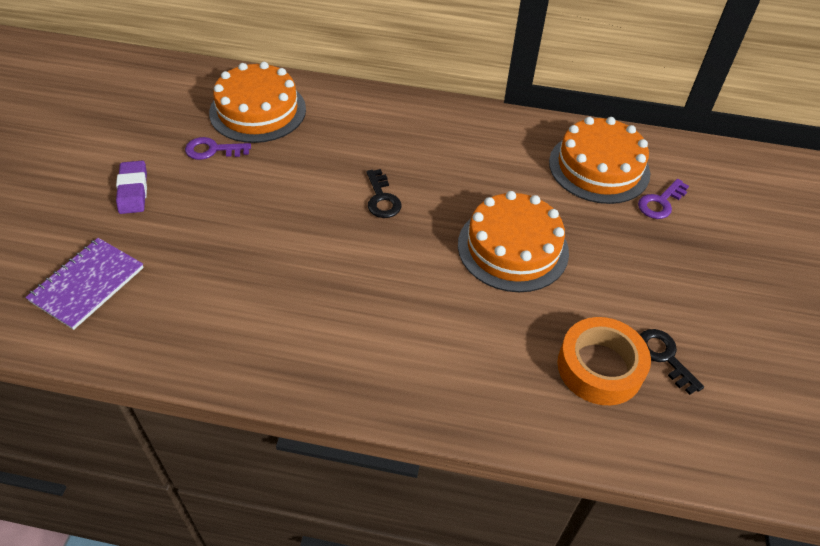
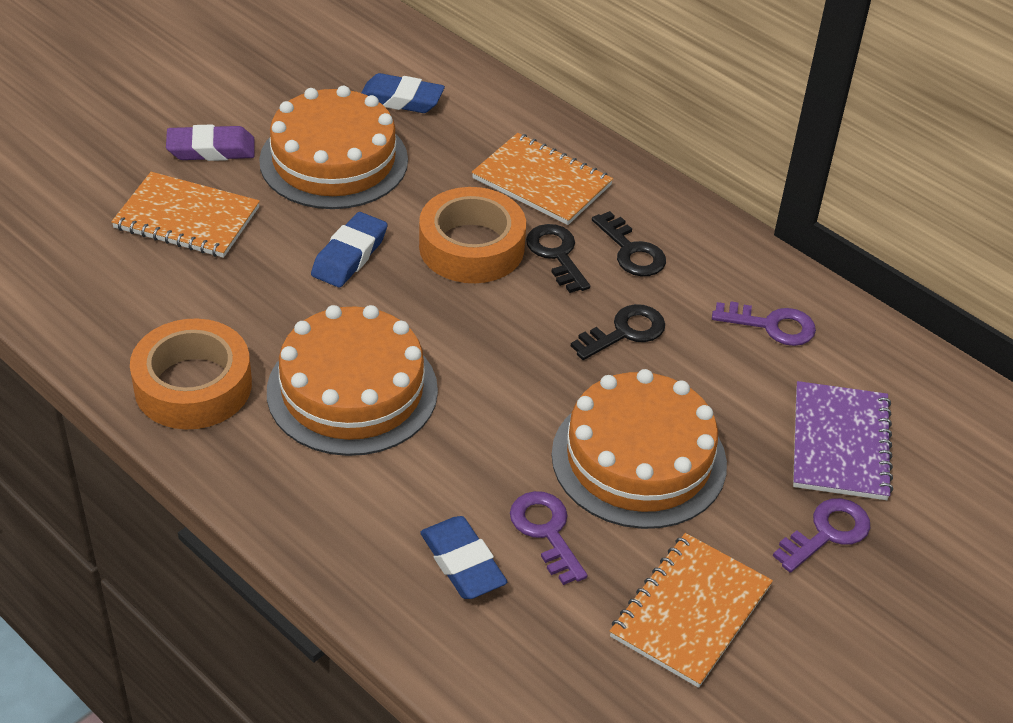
black key: 2 -> 3
blue eraser: 0 -> 3
orange notebook: 0 -> 3
orange tape: 1 -> 2
purple key: 2 -> 3

